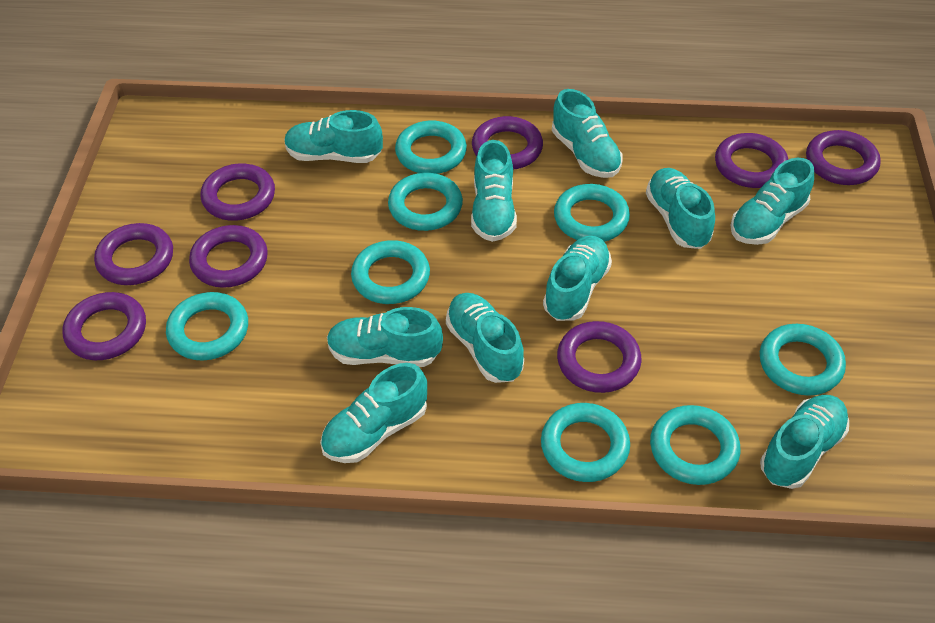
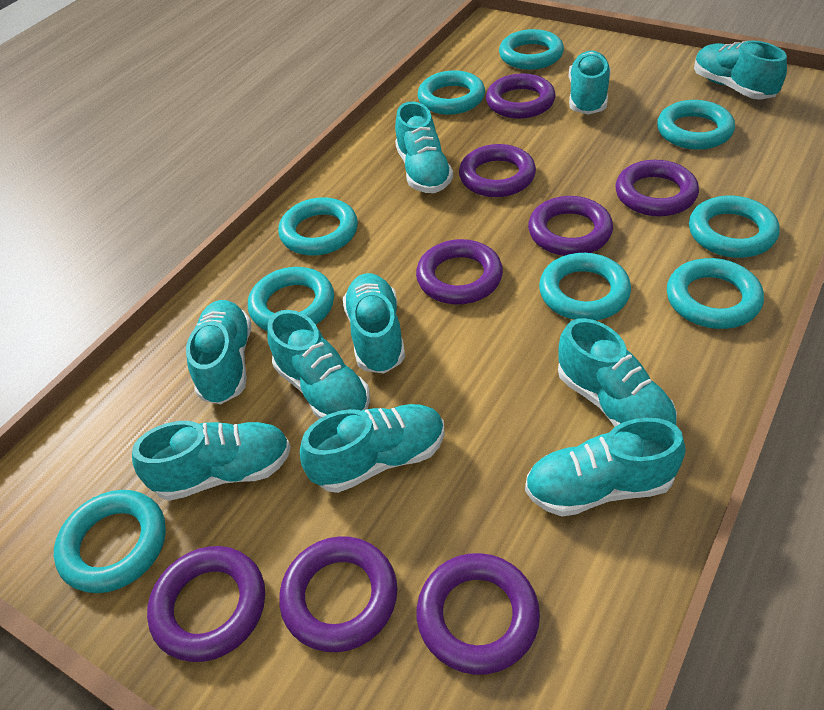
turquoise ring: 8 -> 9

